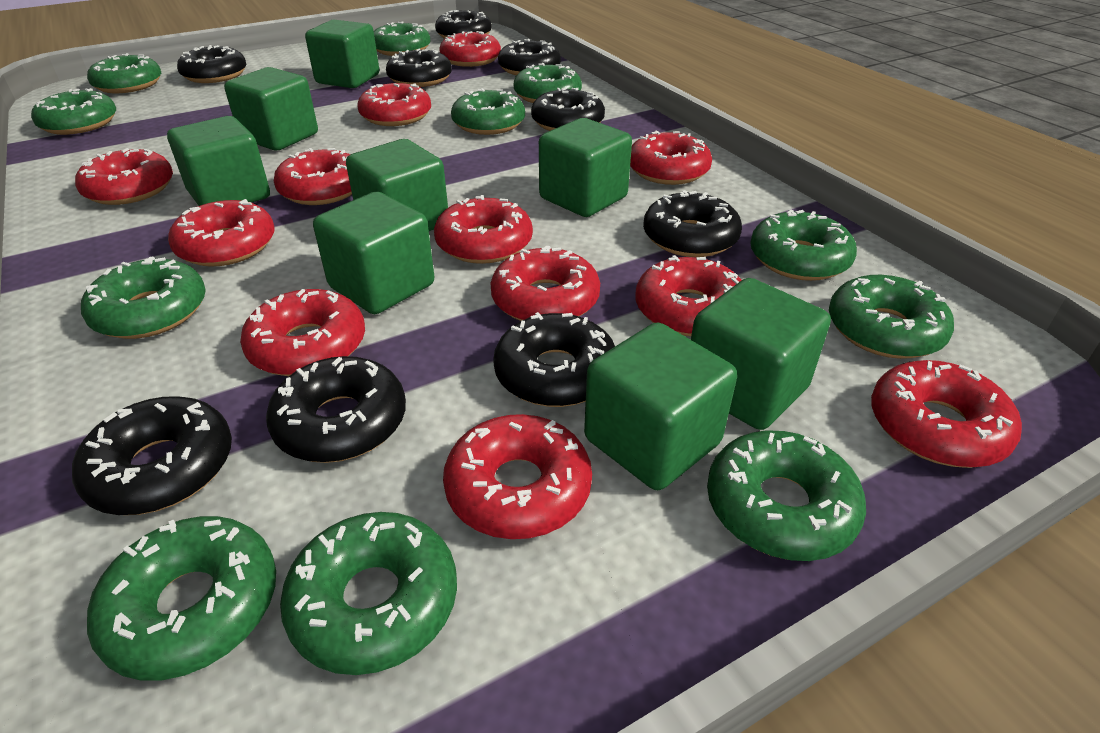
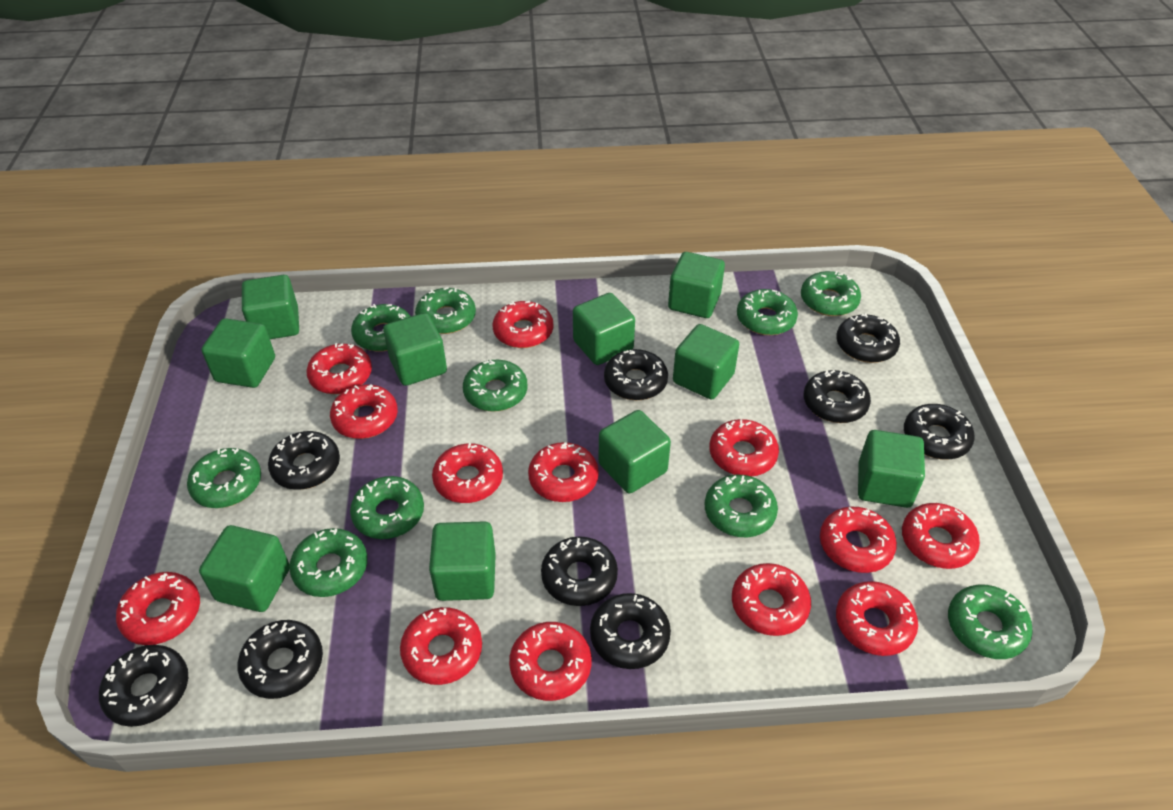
green cube: 8 -> 10
green donut: 11 -> 10
red donut: 12 -> 13

